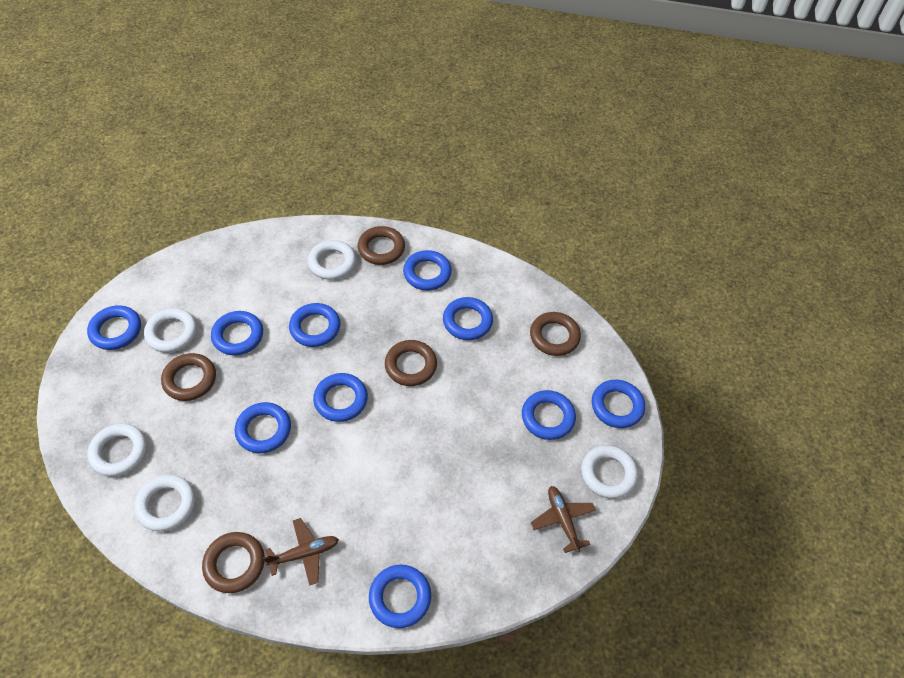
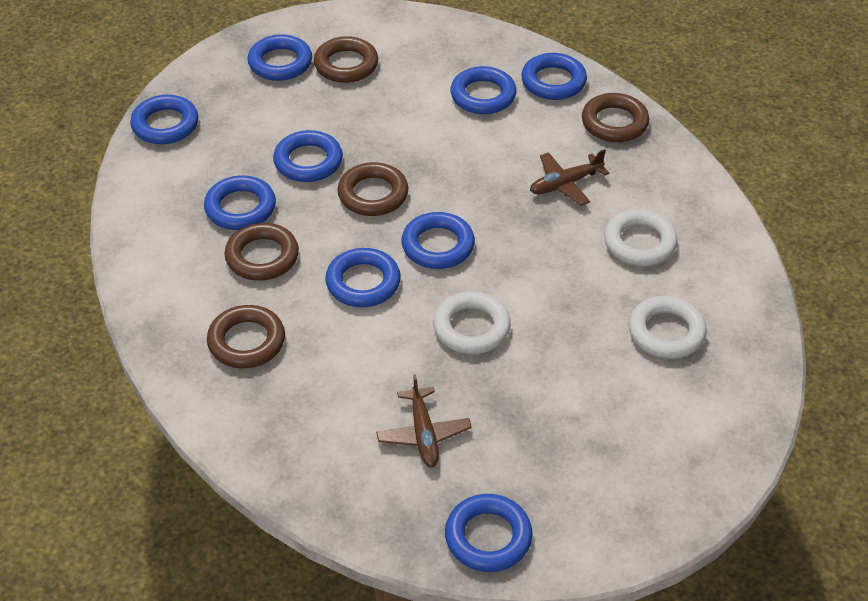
blue ring: 10 -> 9
white ring: 5 -> 3

